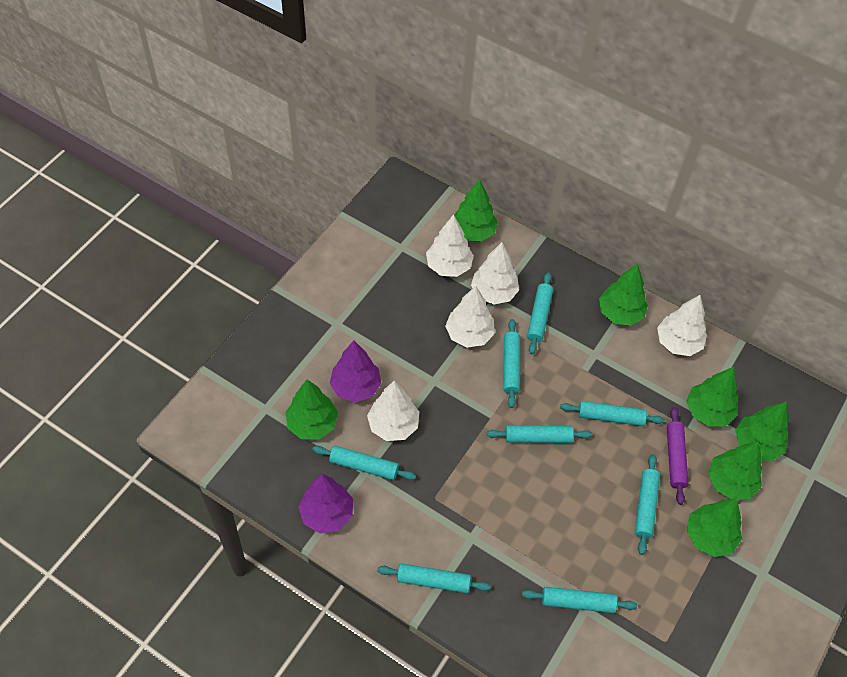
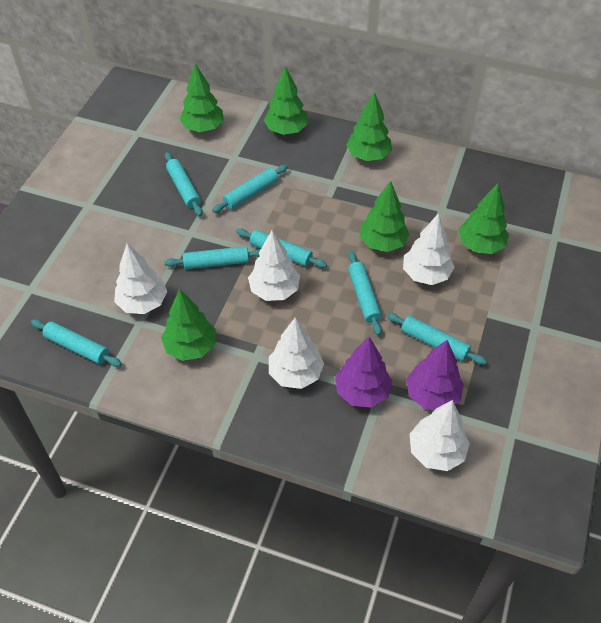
green tree: 7 -> 6
purple rolling pin: 1 -> 0
turquoise rolling pin: 8 -> 7

